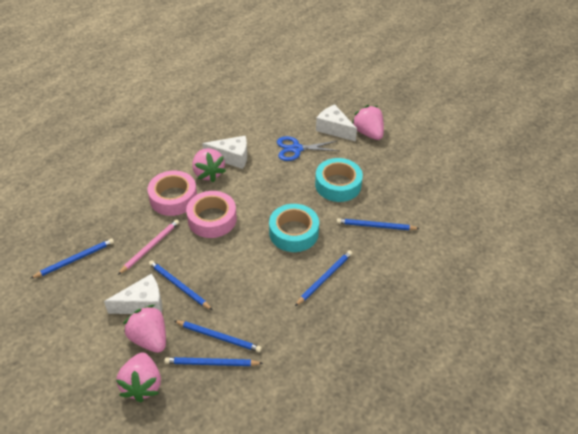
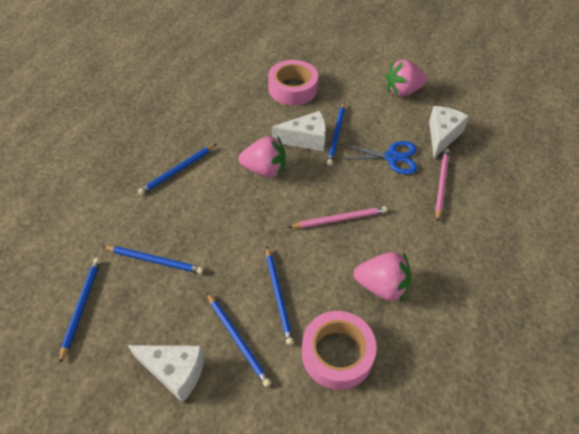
pink pencil: 1 -> 2
pink strawberry: 4 -> 3
turquoise tape: 2 -> 0

